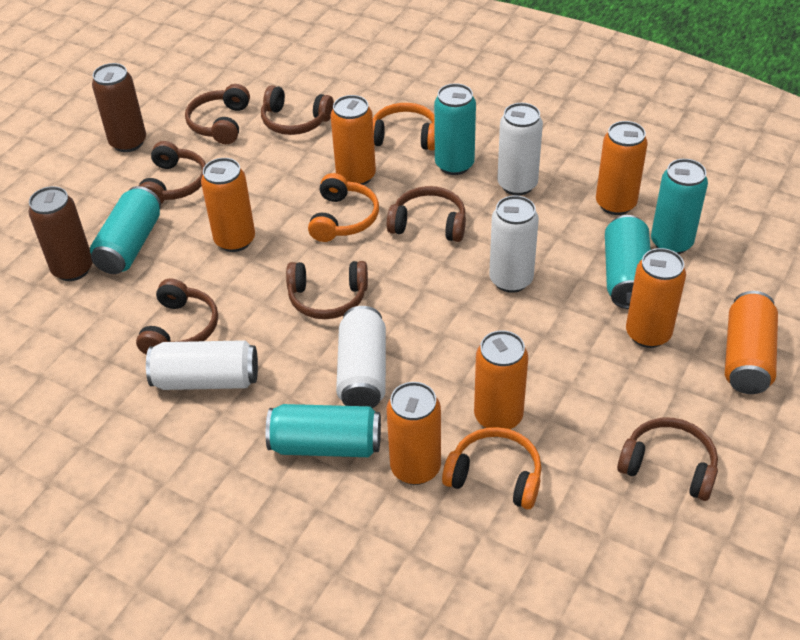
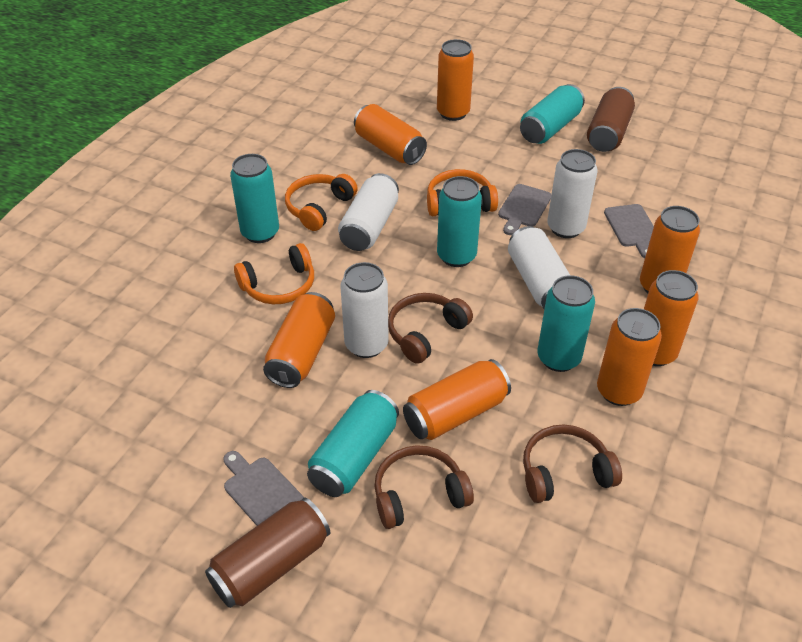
brown headphones: 7 -> 3
grey cutting board: 0 -> 3

